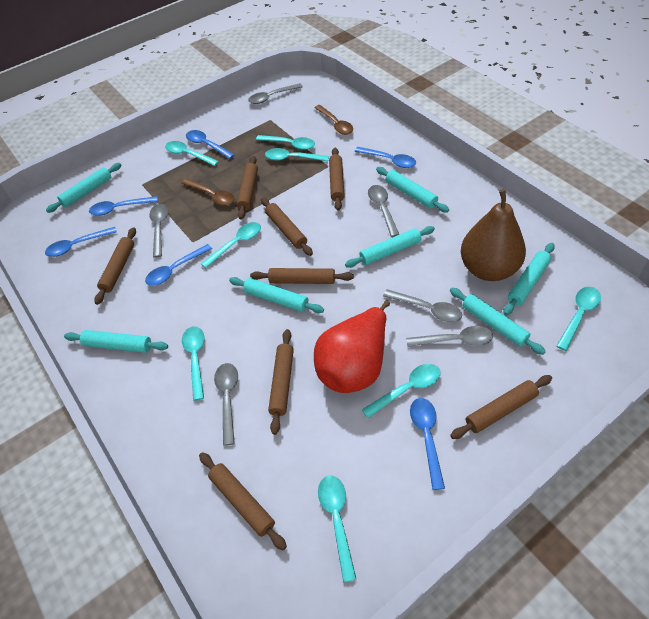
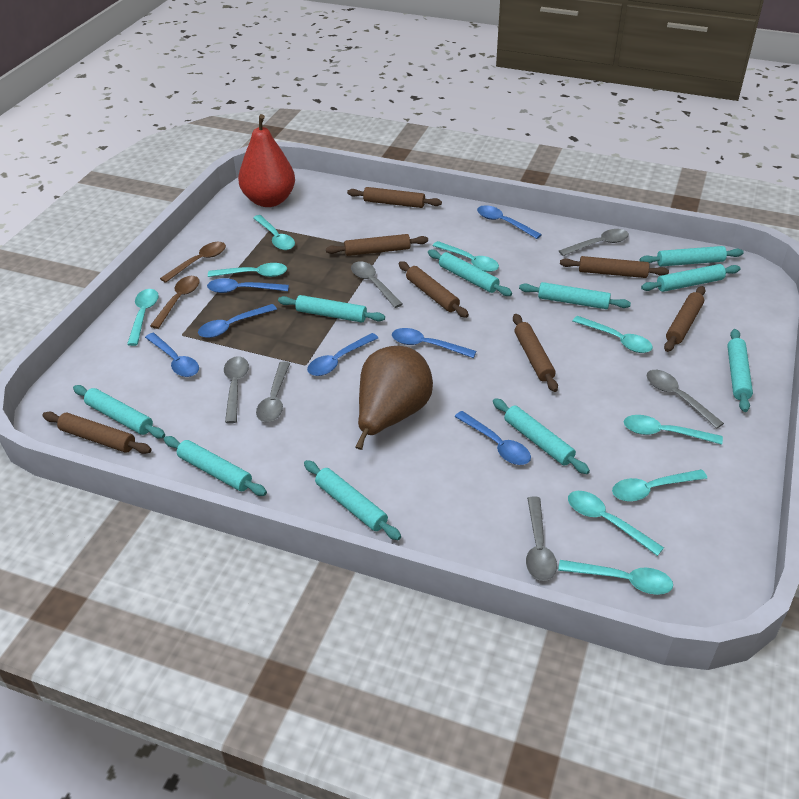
blue spoon: 6 -> 7
brown rolling pin: 8 -> 7
turquoise rolling pin: 7 -> 10
turquoise spoon: 8 -> 9

